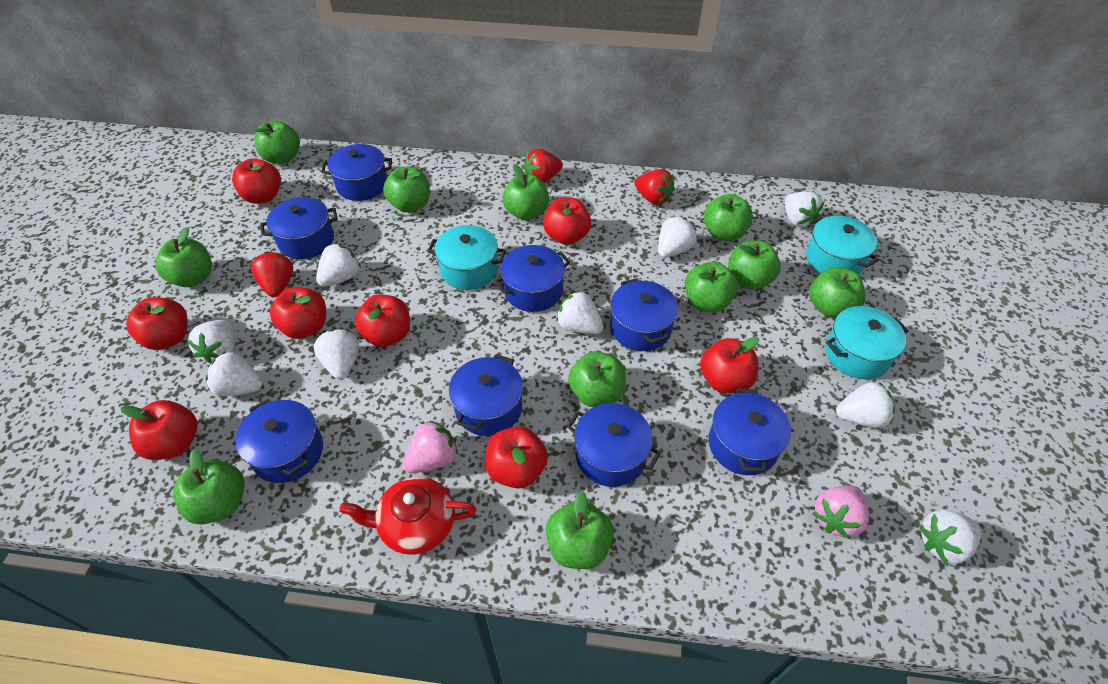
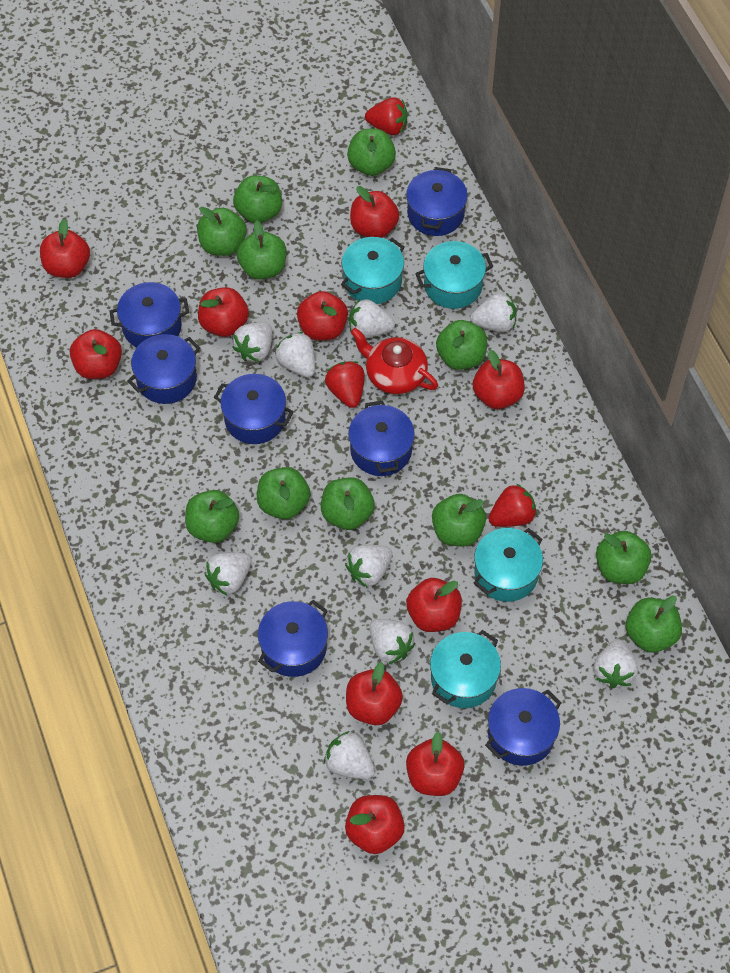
blue pot: 8 -> 7
pink strawberry: 2 -> 0
red apple: 8 -> 10
turquoise pot: 3 -> 4

